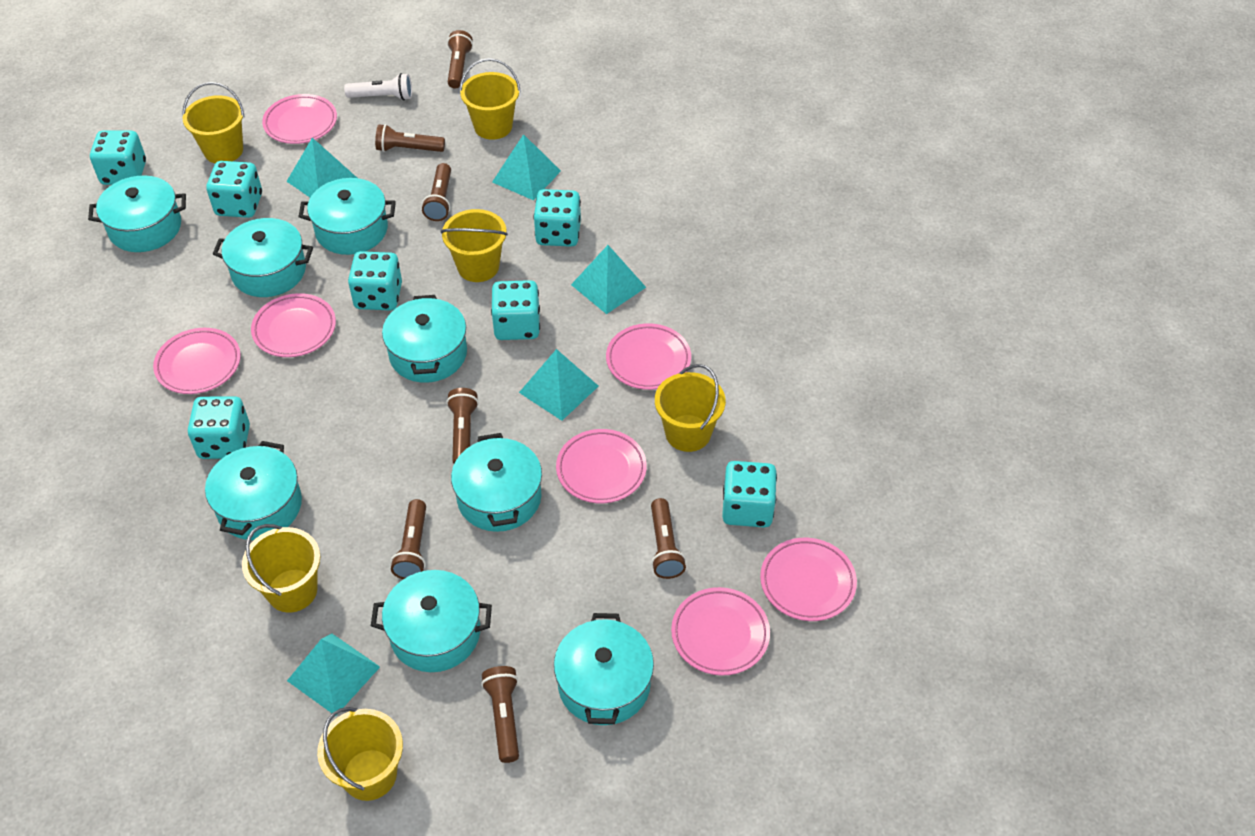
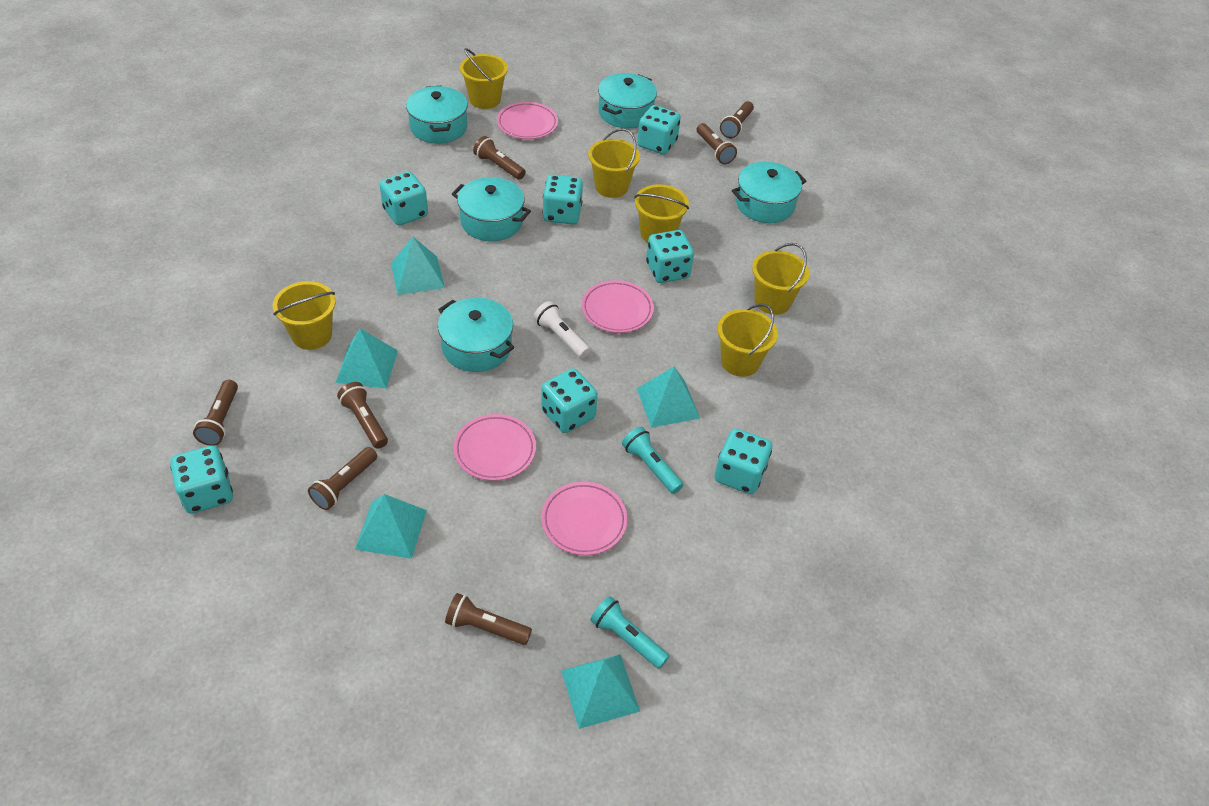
pink plate: 7 -> 4
turquoise flashlight: 0 -> 2
turquoise pot: 8 -> 5

